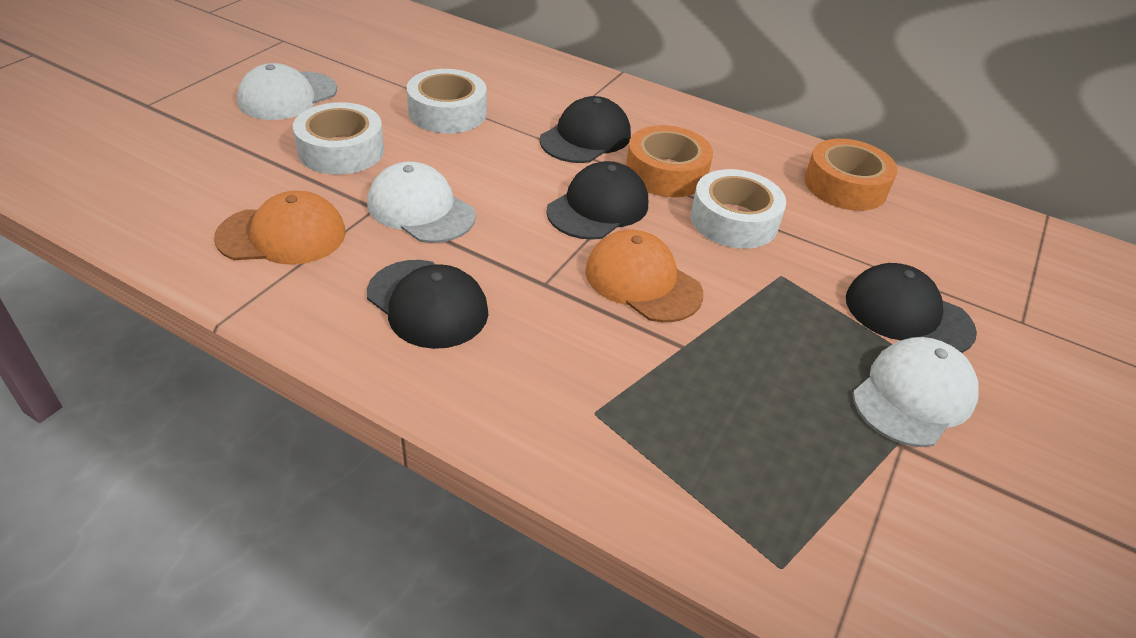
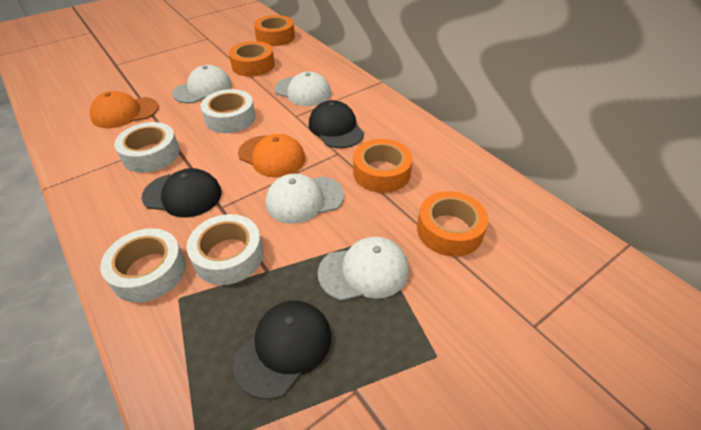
black cap: 4 -> 3
orange tape: 2 -> 4
white cap: 3 -> 4
white tape: 3 -> 4

